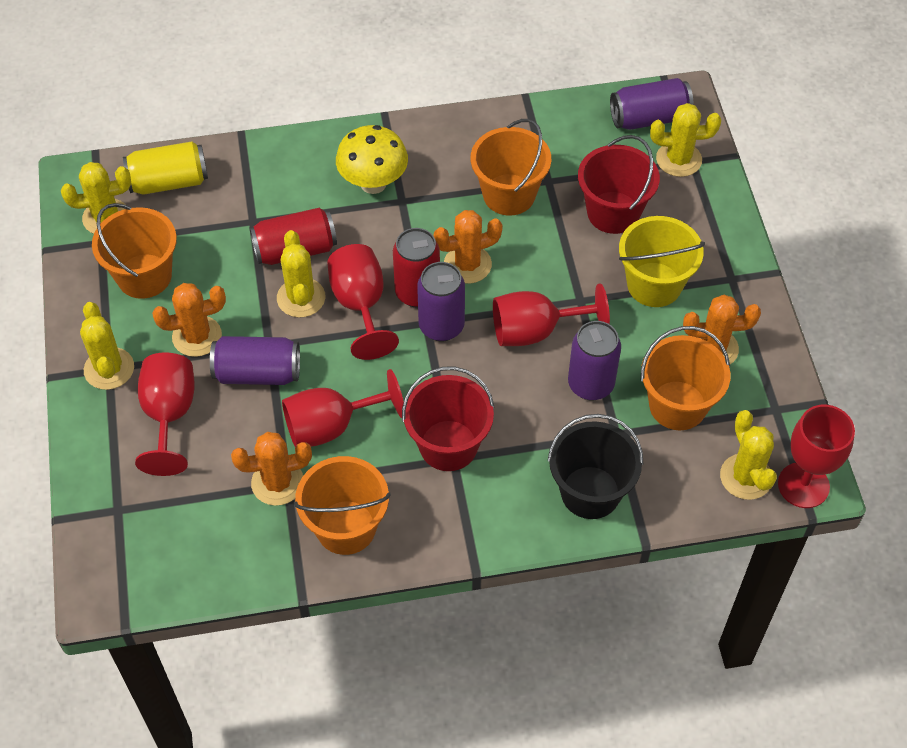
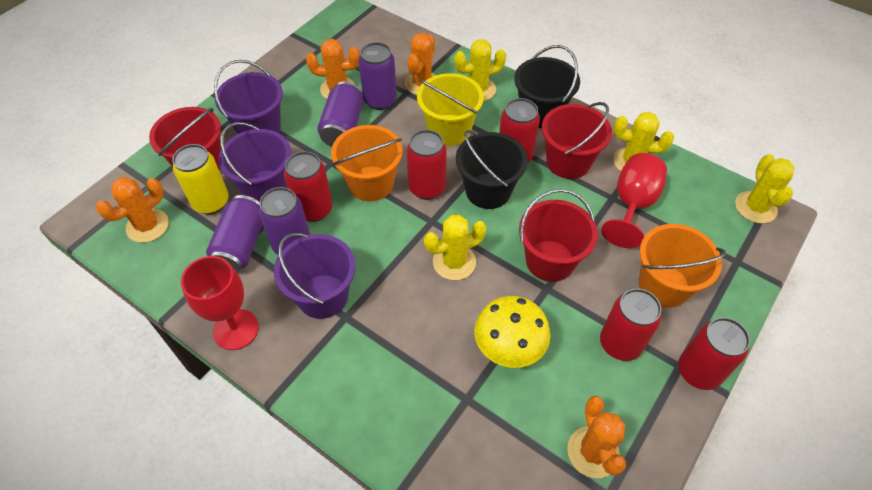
black bucket: 1 -> 2
orange bucket: 4 -> 2
purple bucket: 0 -> 3
red bucket: 2 -> 3
red can: 2 -> 5
red goblet: 5 -> 2
yellow cactus: 5 -> 4

